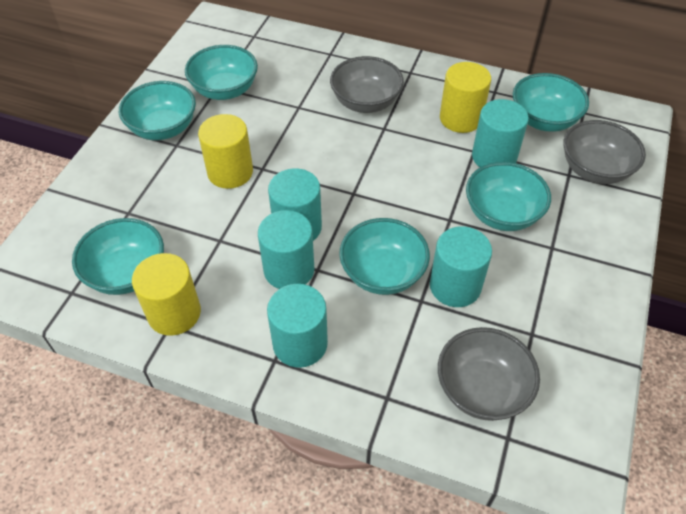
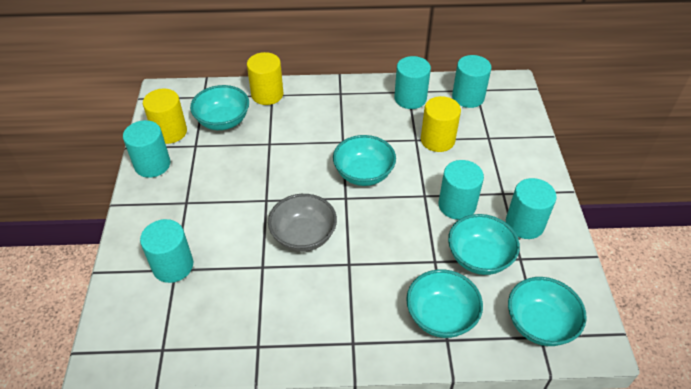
grey bowl: 3 -> 1
turquoise bowl: 6 -> 5
turquoise cylinder: 5 -> 6

